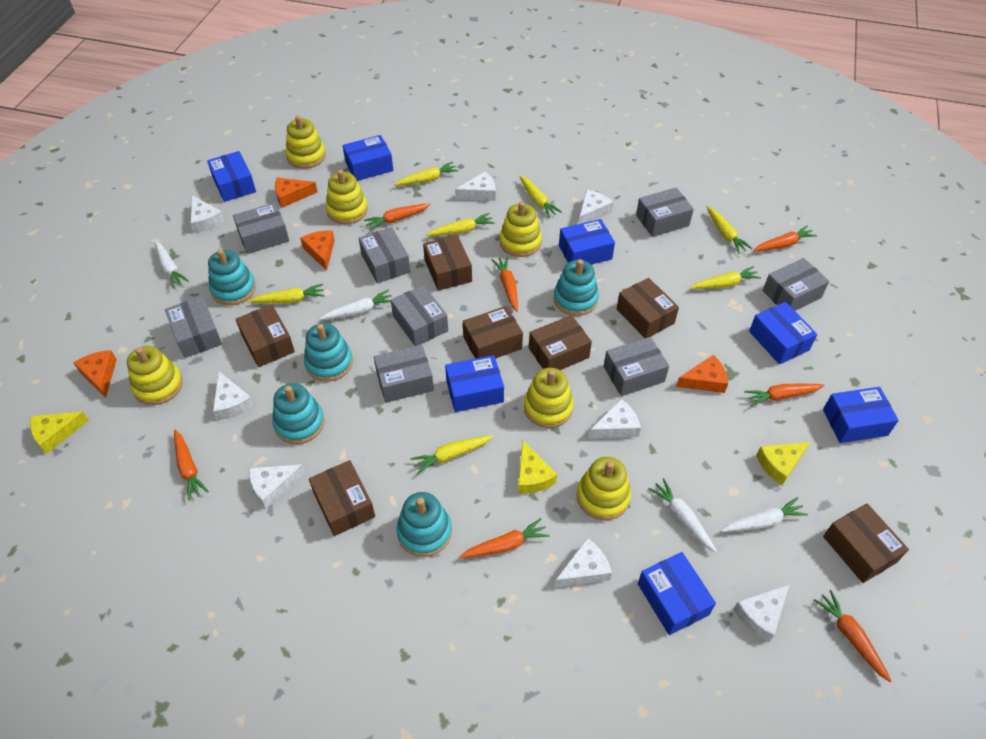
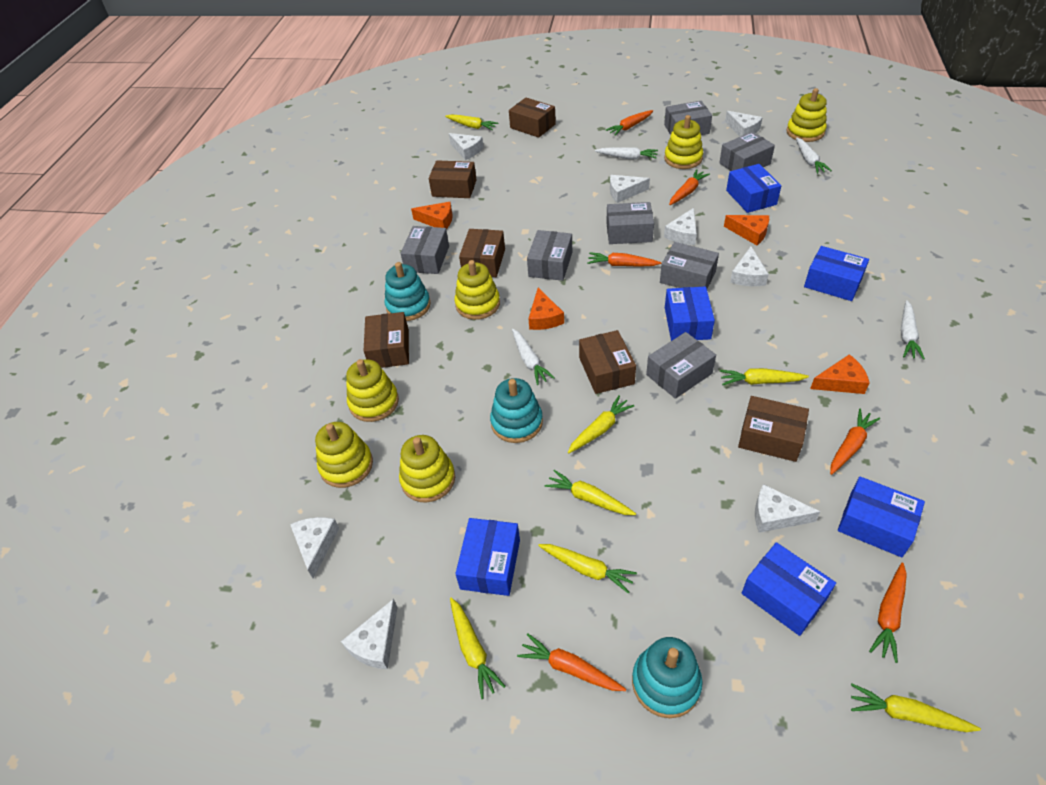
blue box: 7 -> 6
brown box: 7 -> 6
grey box: 8 -> 7
orange carrot: 7 -> 6
turquoise stacking toy: 5 -> 3
yellow cheese: 3 -> 0

